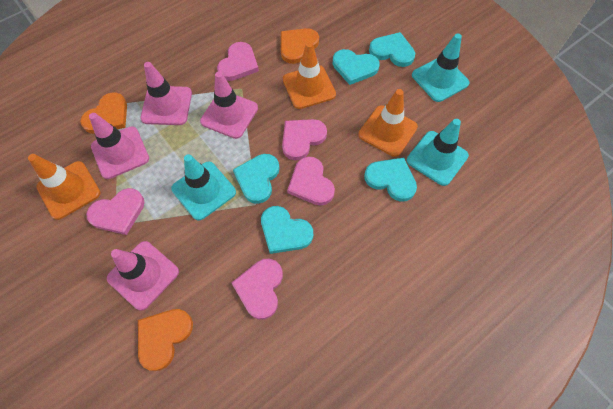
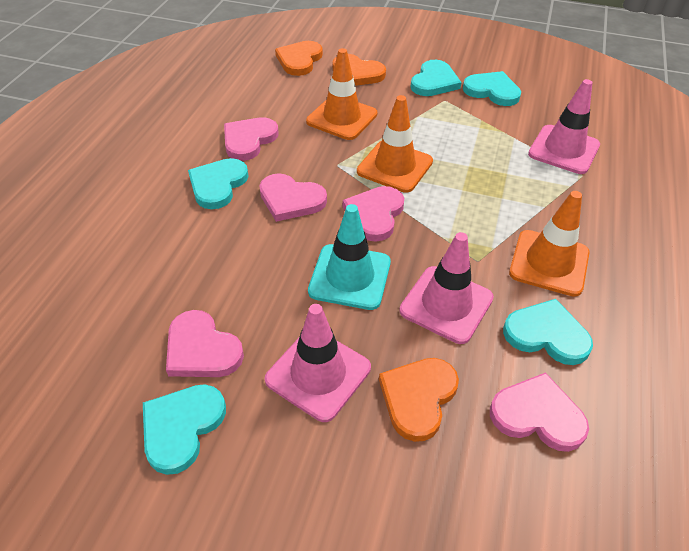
pink traffic cone: 4 -> 3
turquoise traffic cone: 3 -> 1

